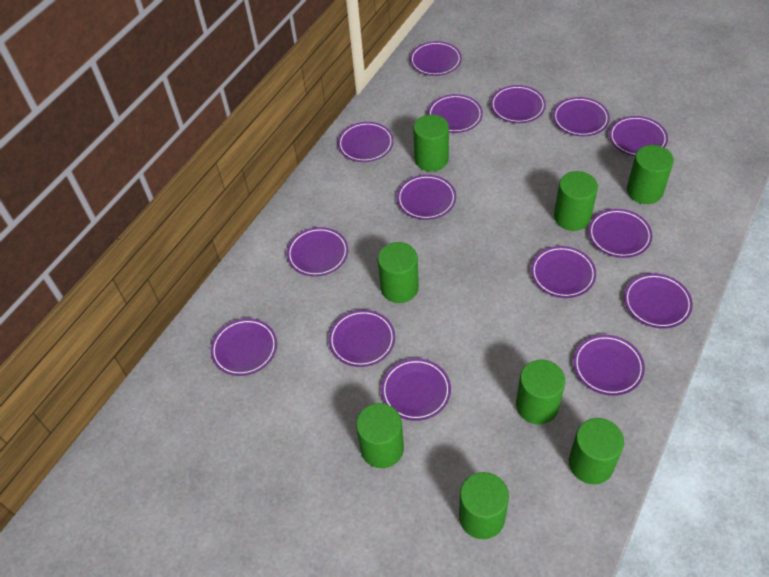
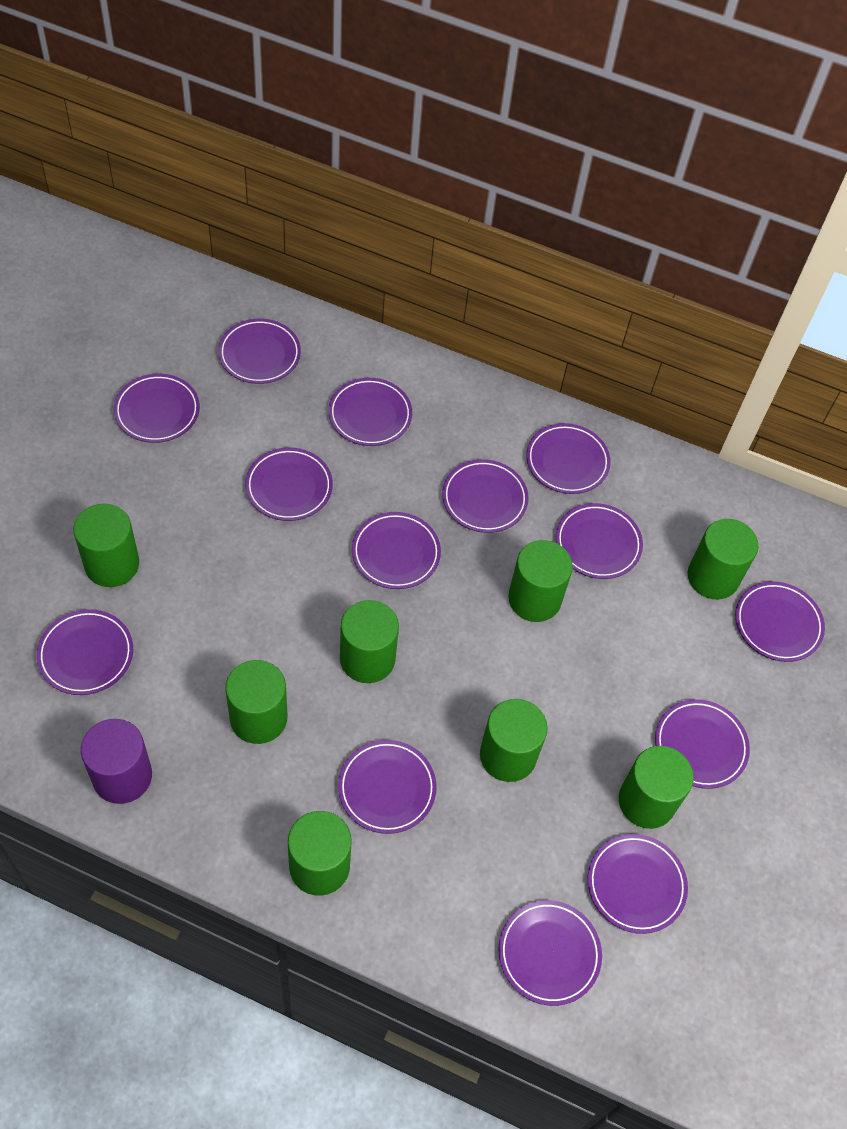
purple cylinder: 0 -> 1
purple plate: 15 -> 14

